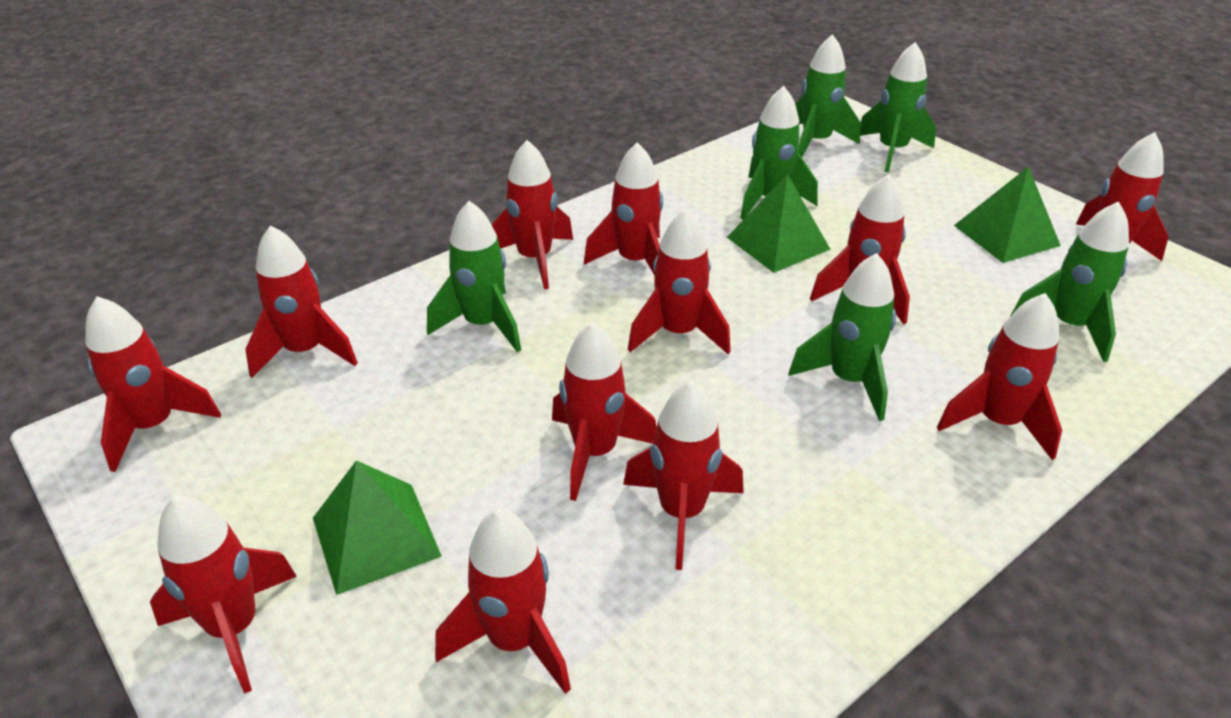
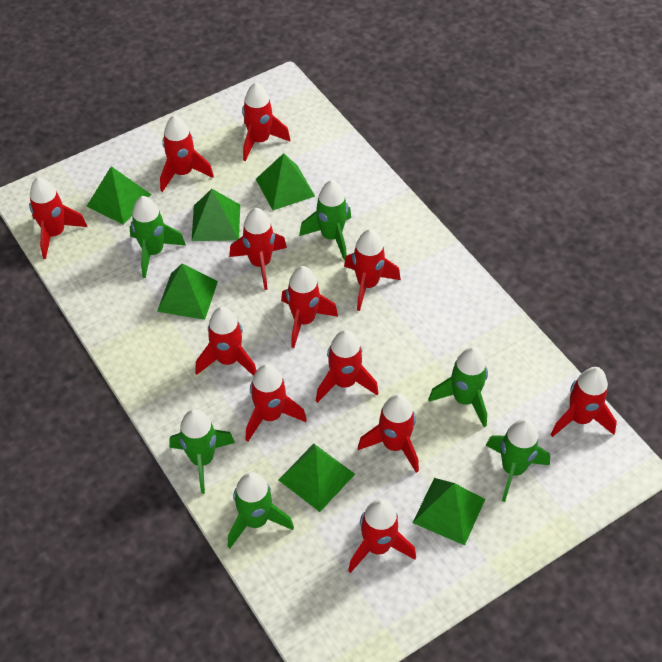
green pyramid: 3 -> 6

